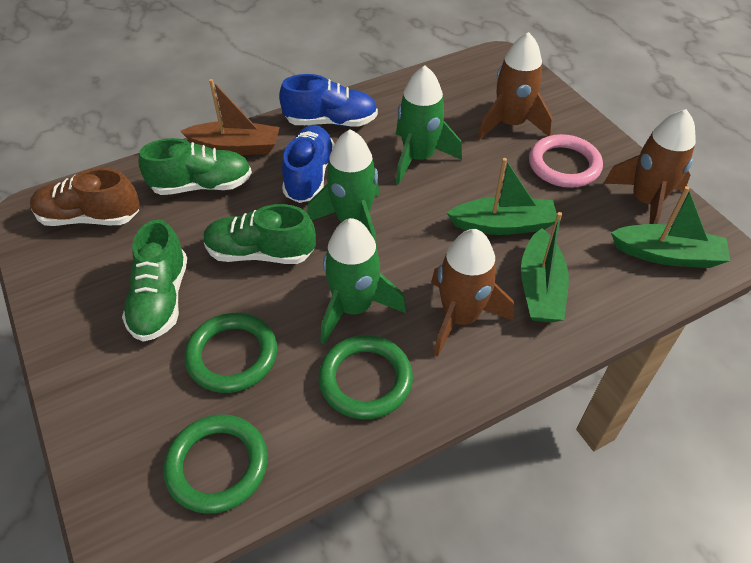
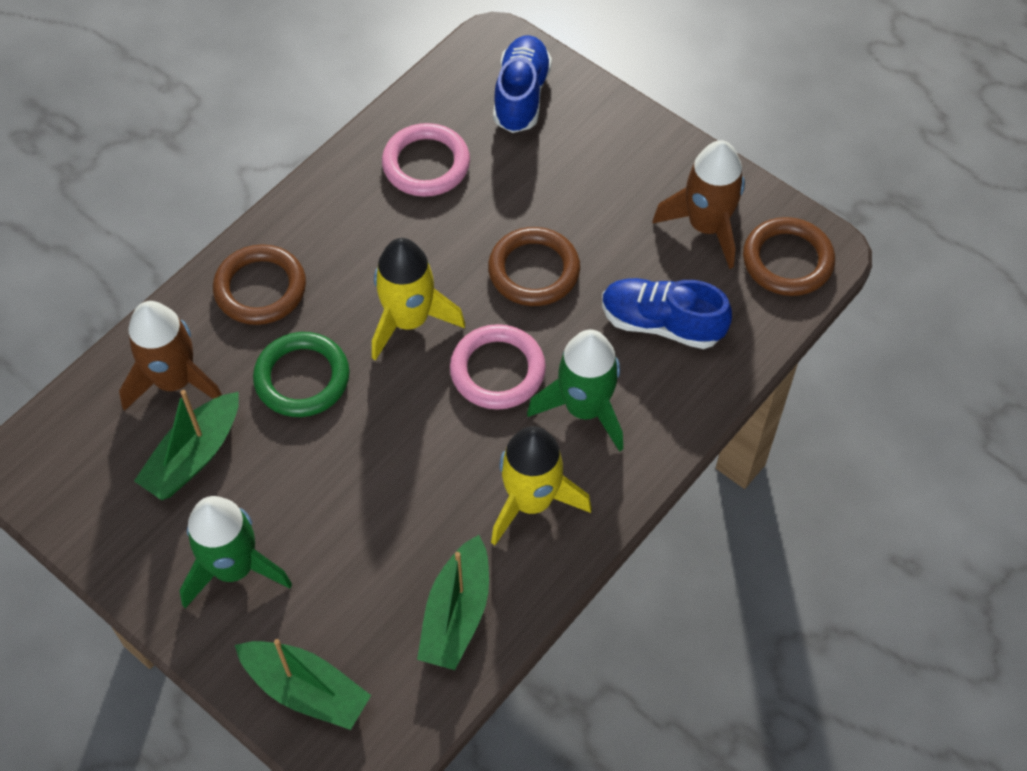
brown boat: 1 -> 0
brown ring: 0 -> 3
brown rocket: 3 -> 2
brown shoe: 1 -> 0
green ring: 3 -> 1
green rocket: 3 -> 2
green shoe: 3 -> 0
pink ring: 1 -> 2
yellow rocket: 0 -> 2

